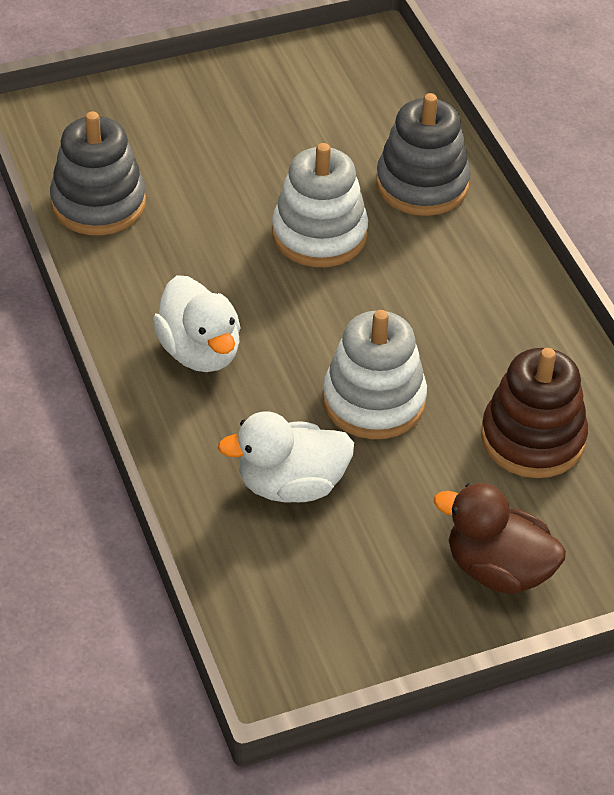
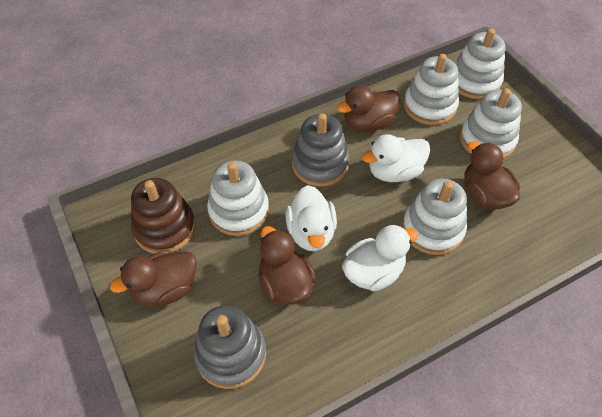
brown duck: 1 -> 4
white duck: 2 -> 3
white stacking toy: 2 -> 5

